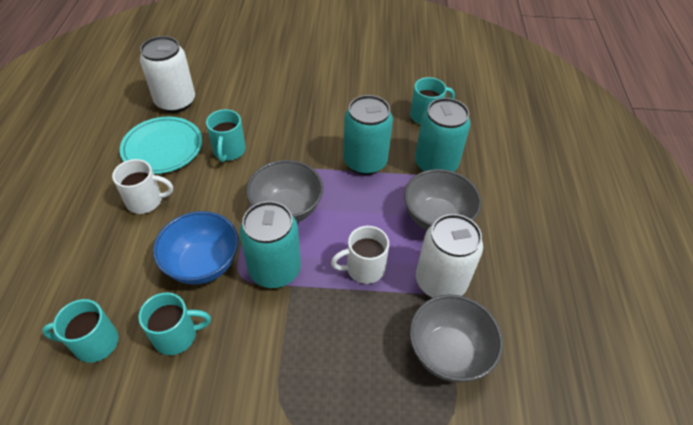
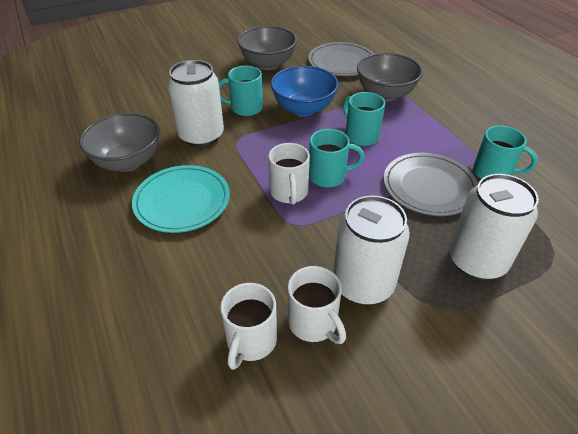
grey plate: 0 -> 2
turquoise can: 3 -> 0
white can: 2 -> 3
white mug: 2 -> 3

